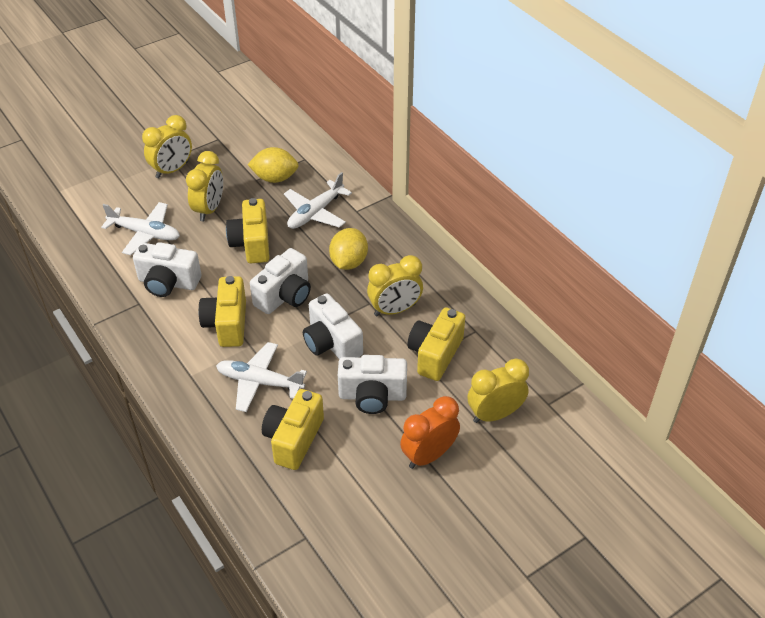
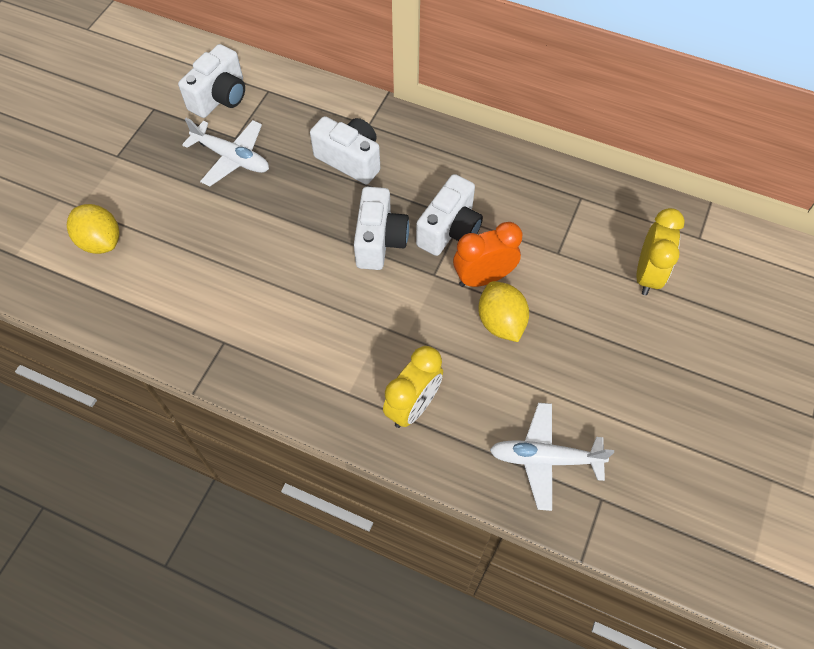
white plane: 3 -> 2
yellow camera: 4 -> 0
yellow clock: 4 -> 2

